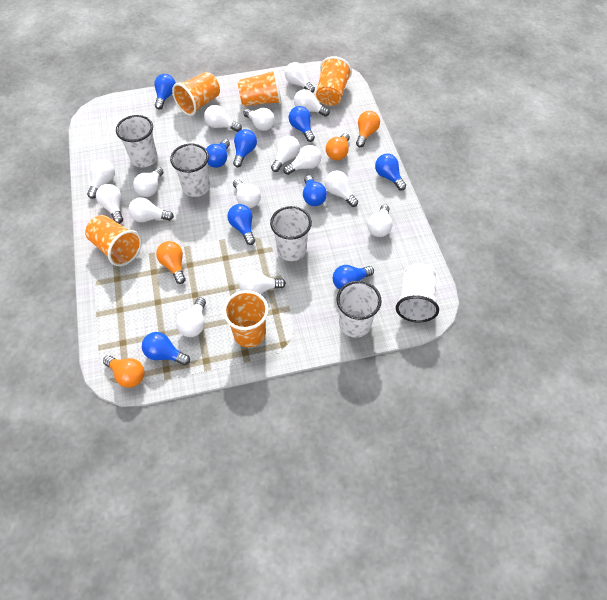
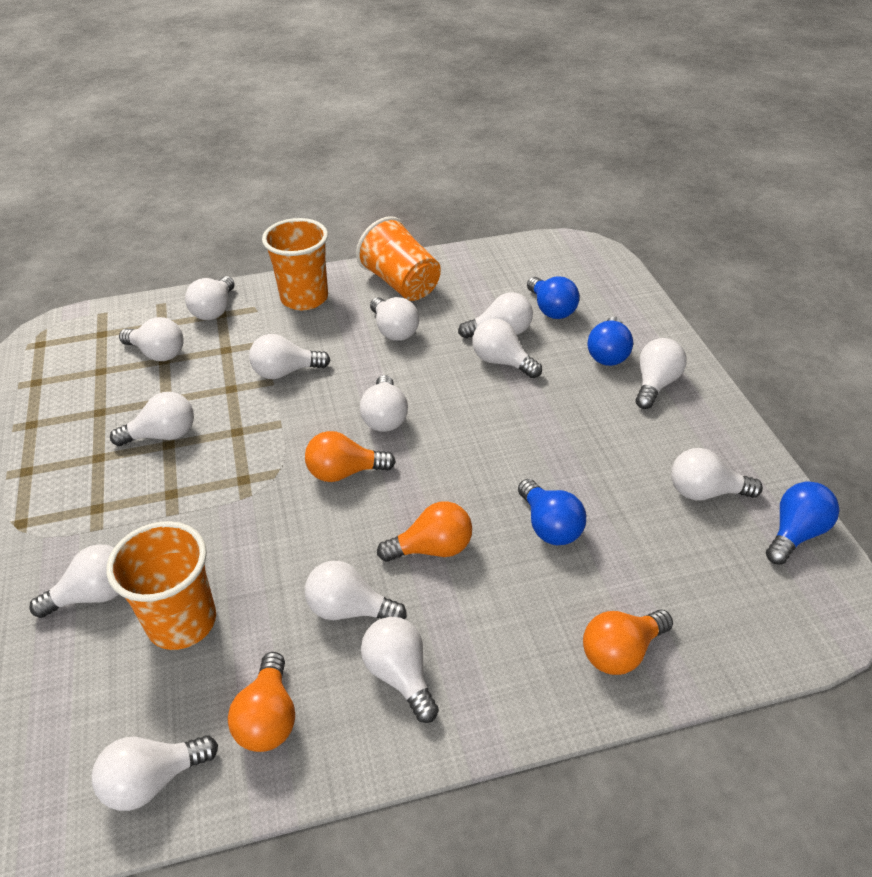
blue light bulb: 9 -> 4
orange cup: 5 -> 3
white cup: 5 -> 0
white light bulb: 15 -> 14

